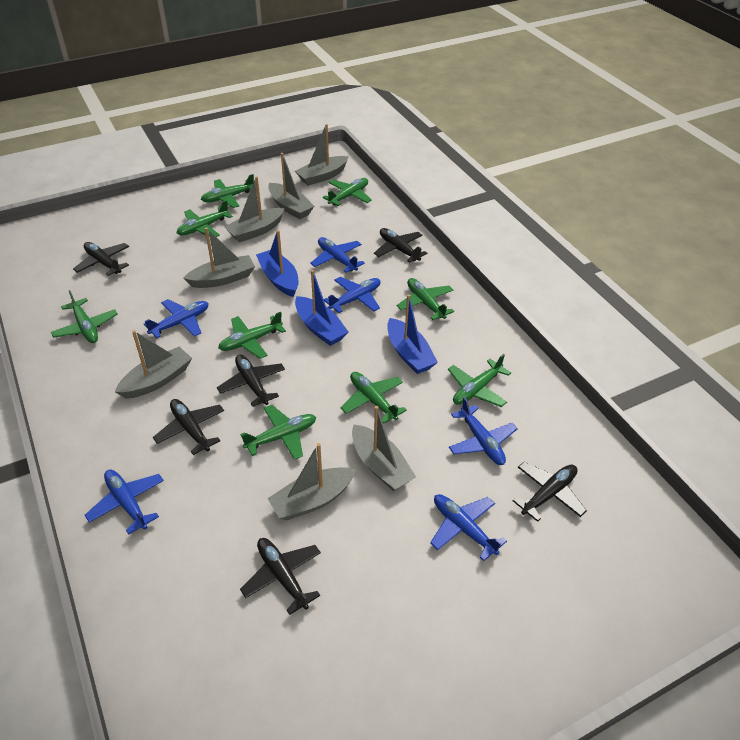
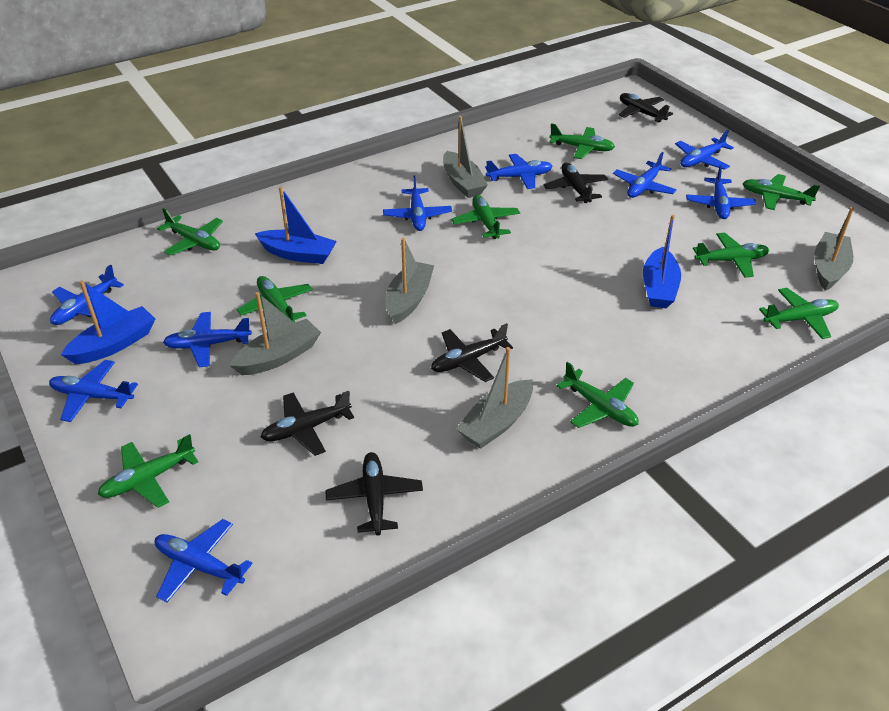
black plane: 6 -> 5
blue plane: 6 -> 9
grey boat: 7 -> 5

